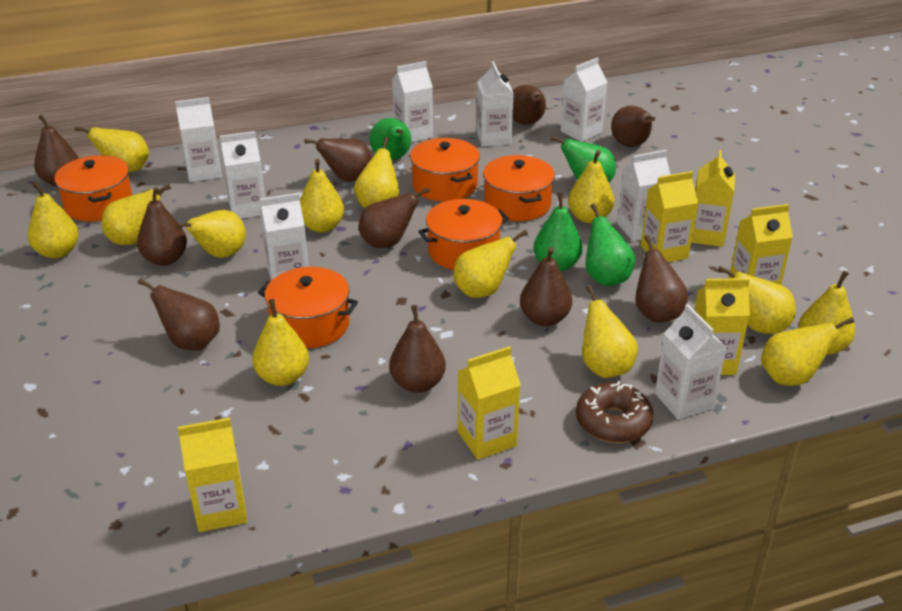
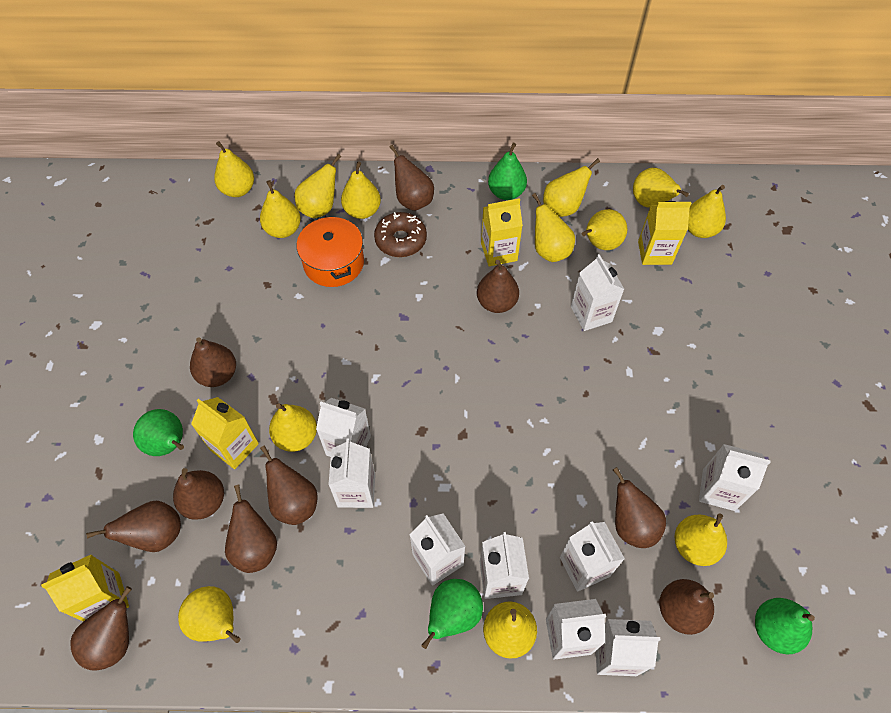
orange pot: 5 -> 1
white carton: 8 -> 9
yellow carton: 6 -> 4

